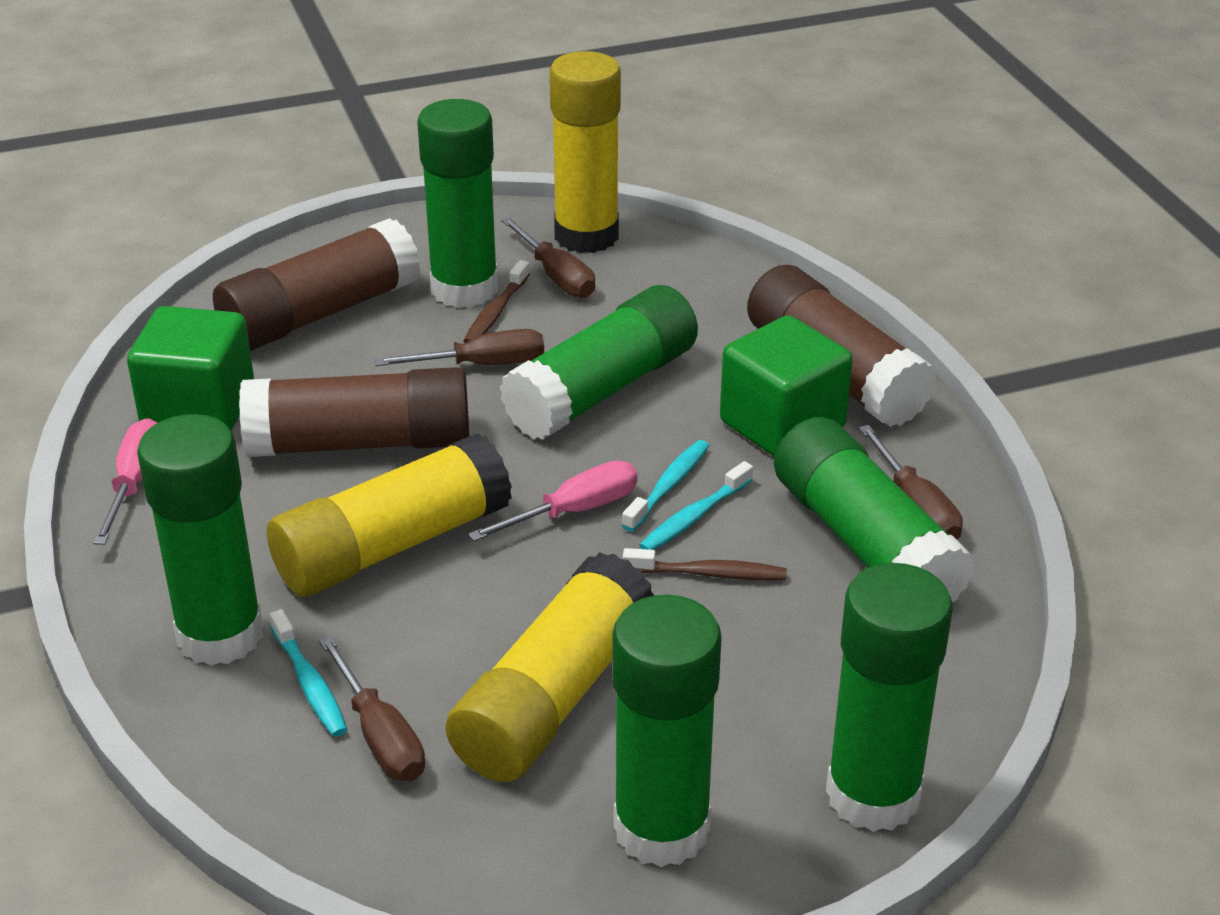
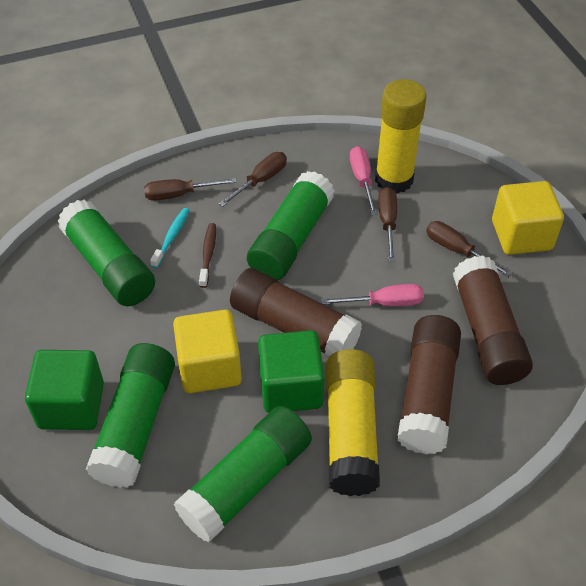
brown toothbrush: 2 -> 1
green glue stick: 6 -> 4
turquoise toothbrush: 3 -> 1
yellow cube: 0 -> 2
yellow glue stick: 3 -> 2

